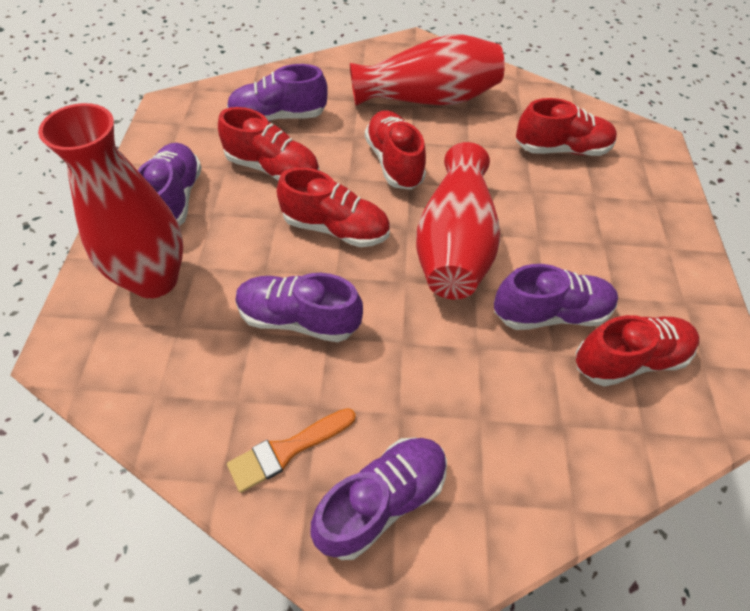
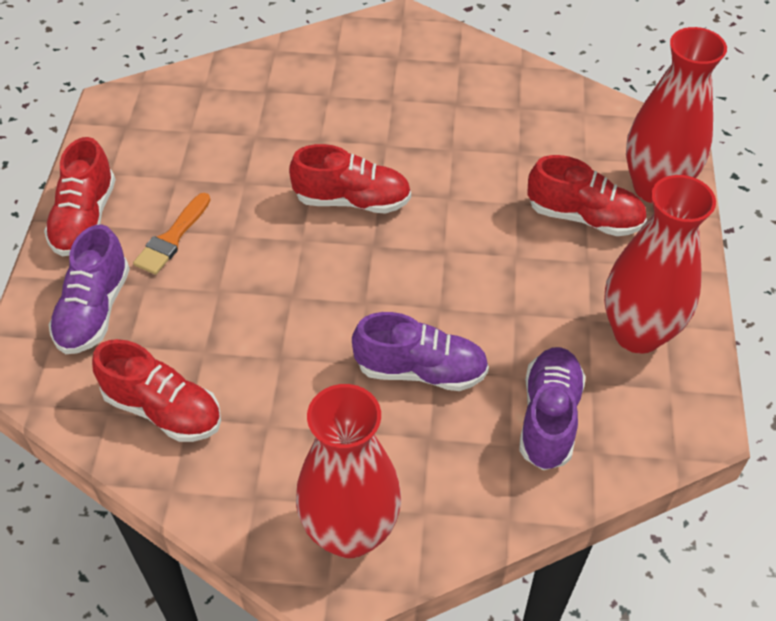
purple shoe: 5 -> 3
red shoe: 5 -> 4

